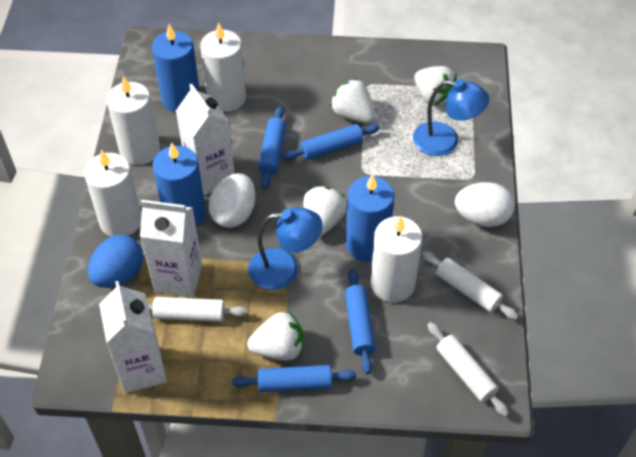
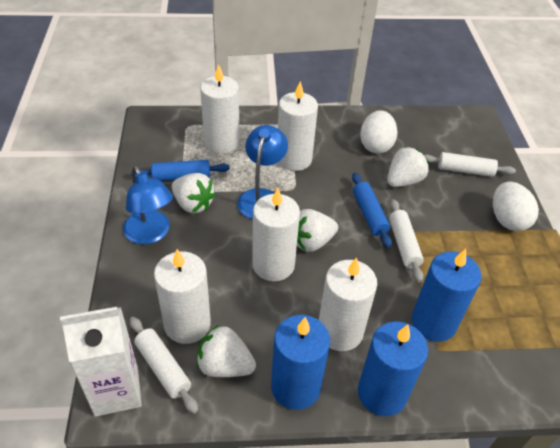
blue egg: 1 -> 0
blue rolling pin: 4 -> 2
white candle: 4 -> 5
white carton: 3 -> 1

